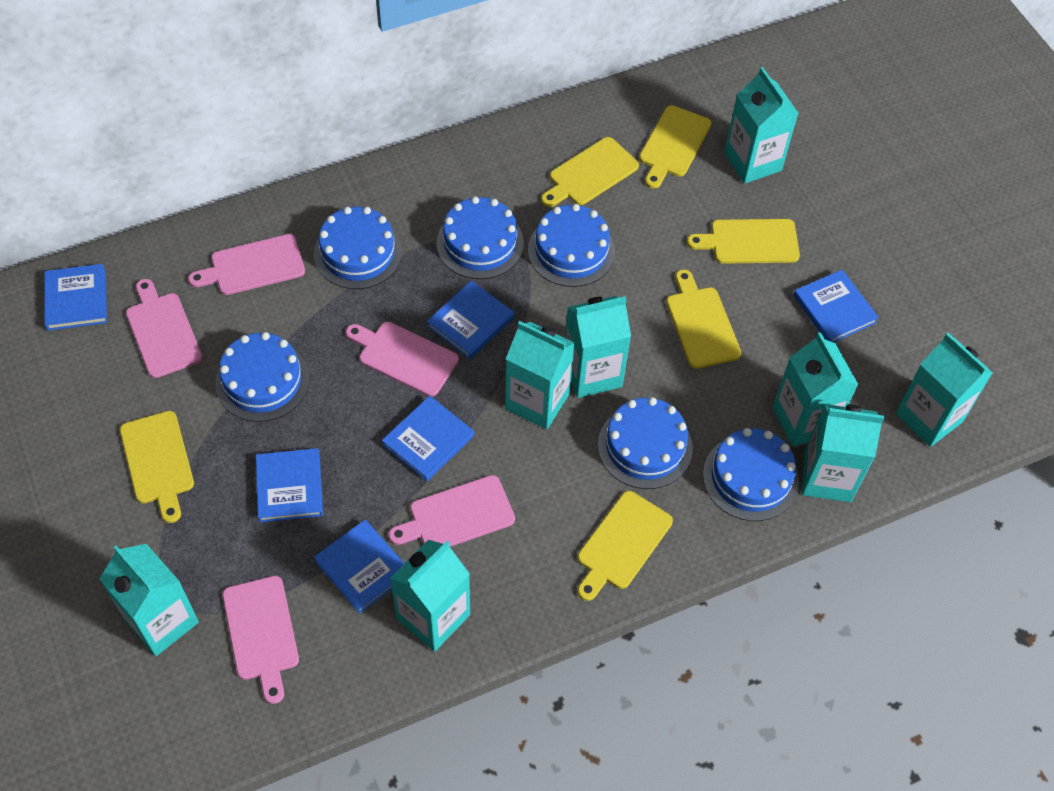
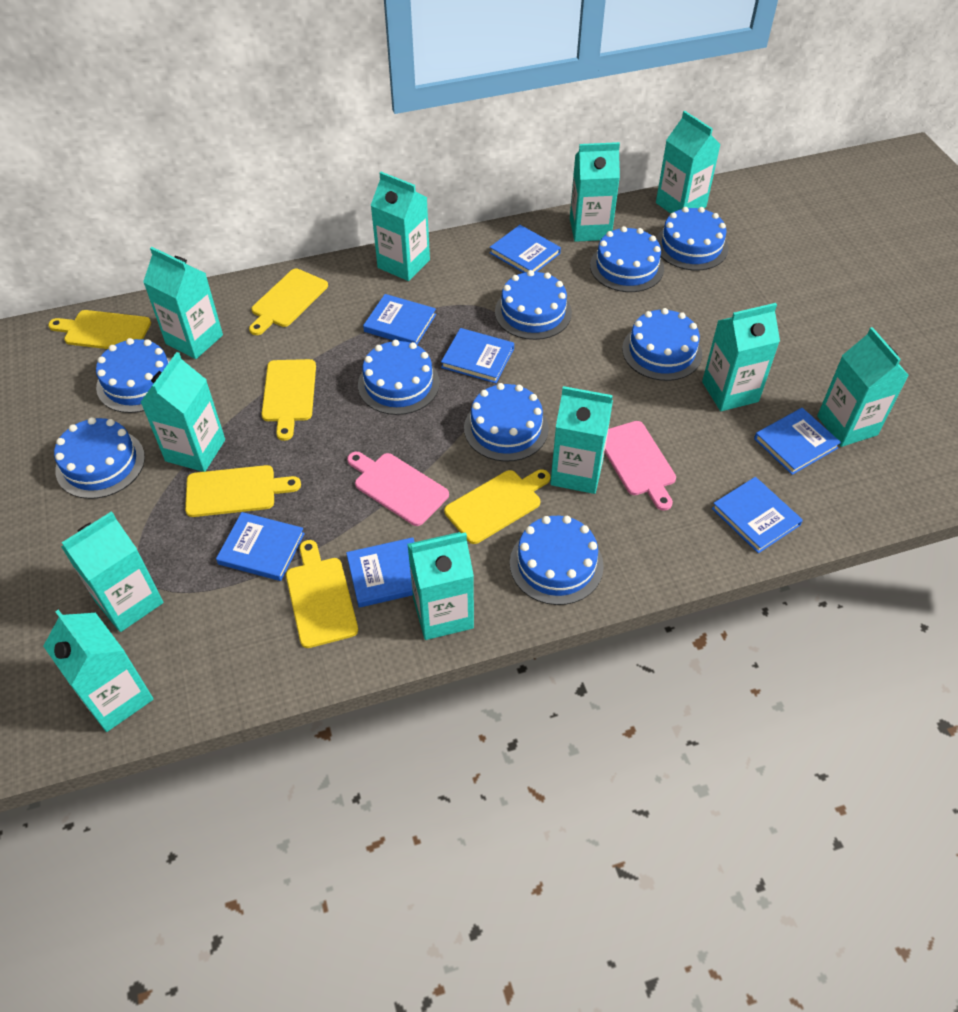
blue book: 6 -> 7
blue cake: 6 -> 9
pink cutting board: 5 -> 2
turquoise carton: 8 -> 11

